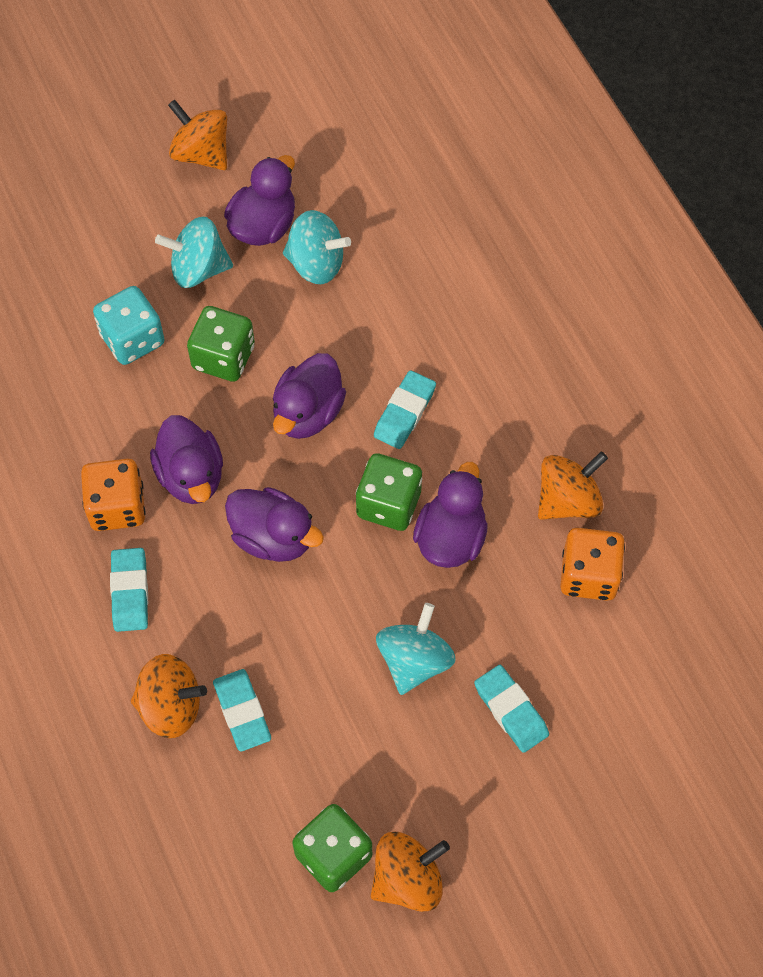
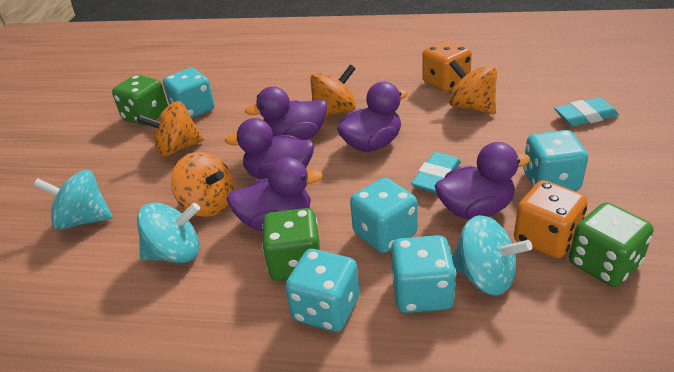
turquoise dice: 1 -> 5
turquoise eraser: 4 -> 2

